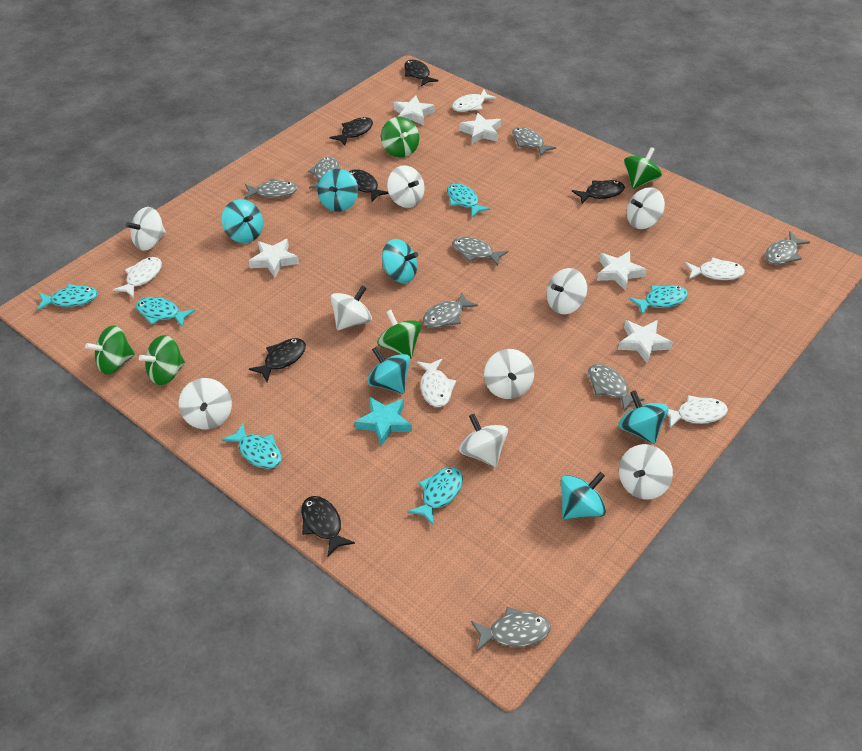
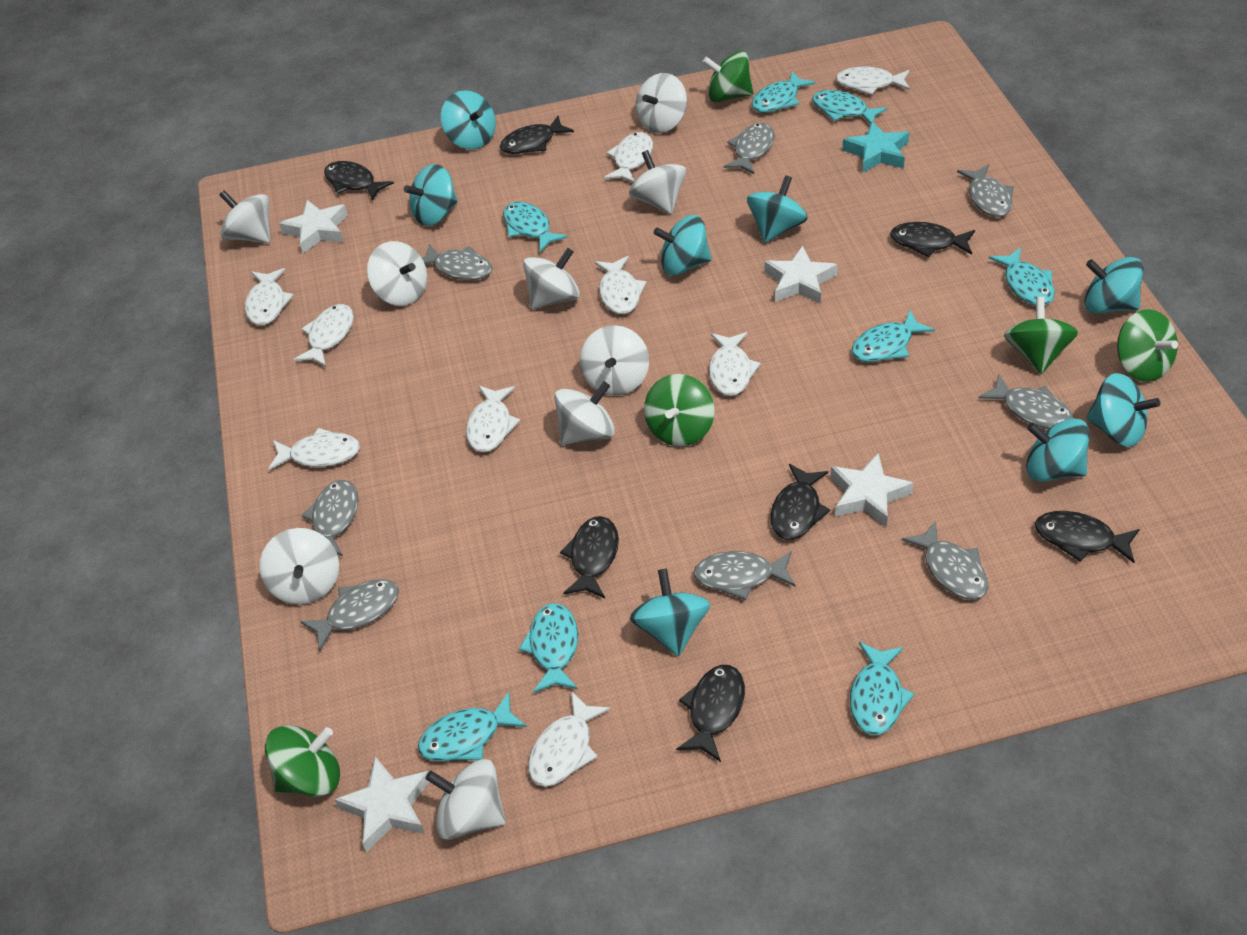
black fish: 6 -> 7
turquoise fish: 6 -> 8
turquoise spinning top: 6 -> 8
white fish: 5 -> 9
white star: 5 -> 4

